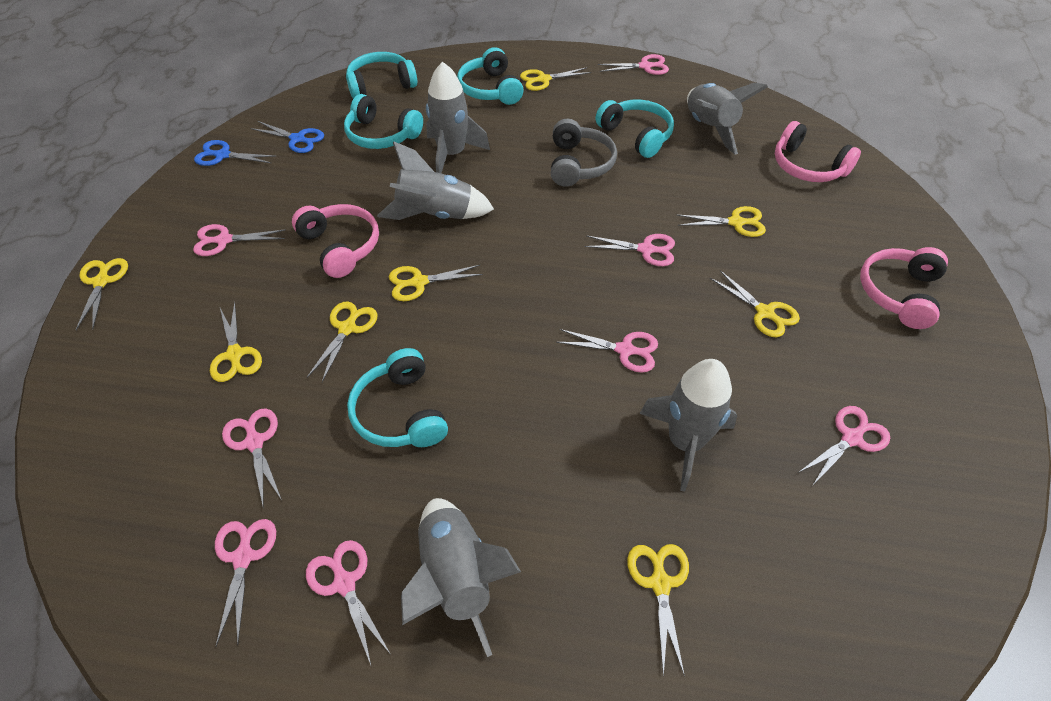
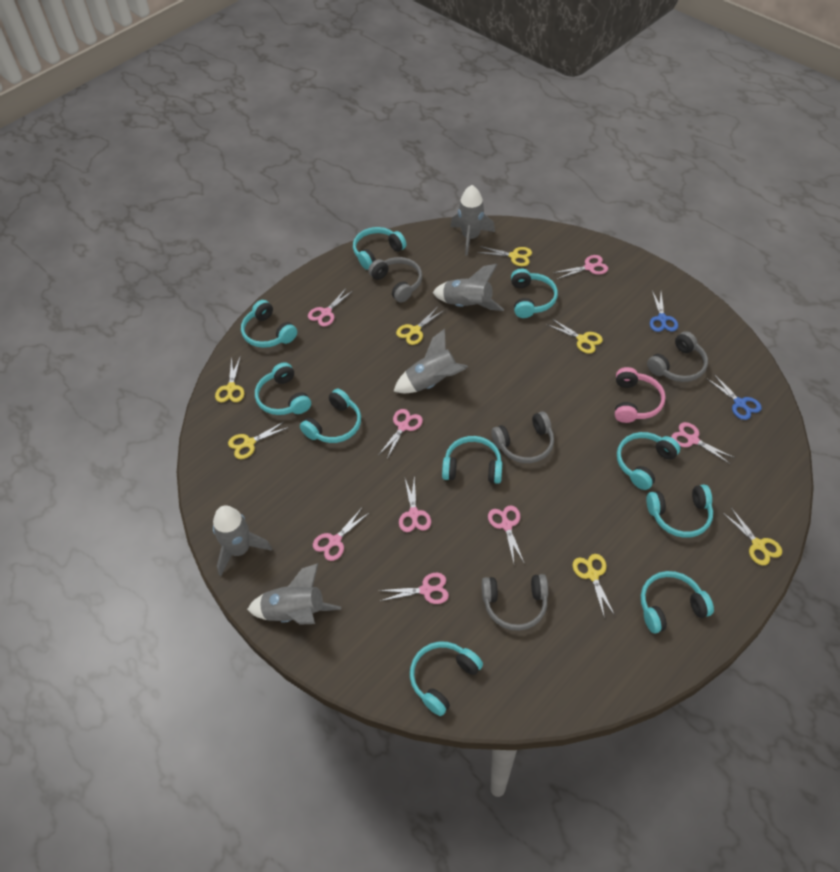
grey headphones: 1 -> 4
pink headphones: 3 -> 1
turquoise headphones: 5 -> 10
yellow scissors: 8 -> 7

